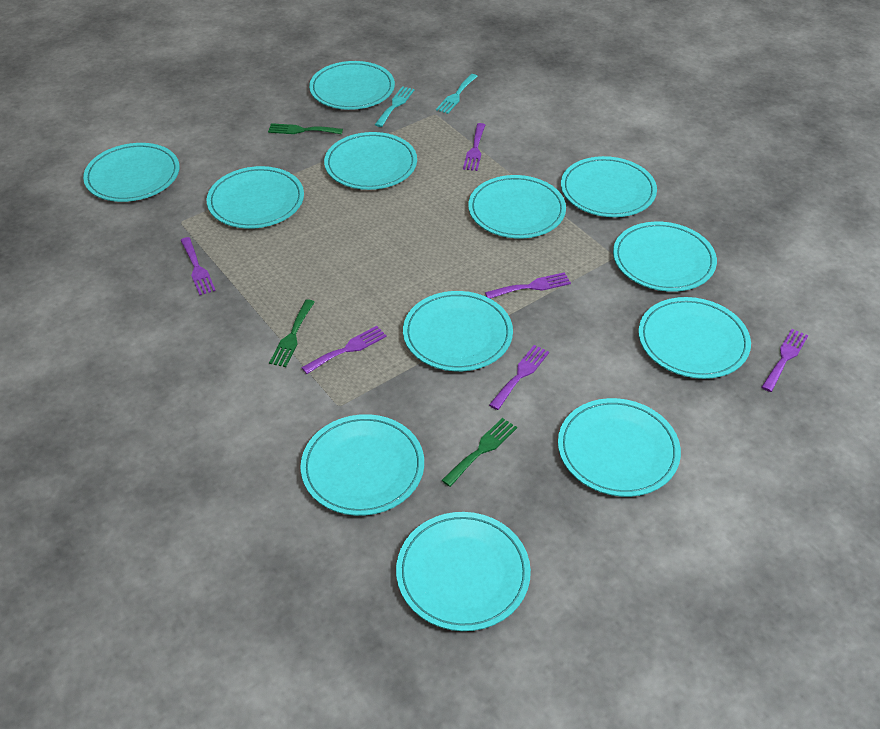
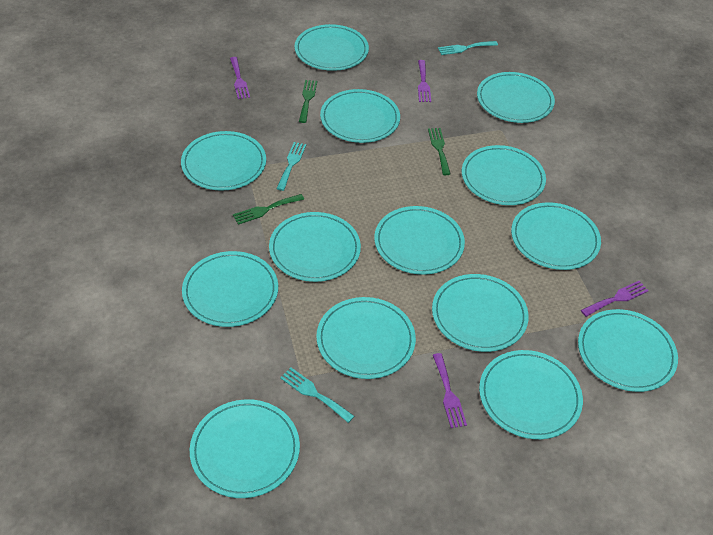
purple fork: 6 -> 4
turquoise fork: 2 -> 3
turquoise plate: 12 -> 14

